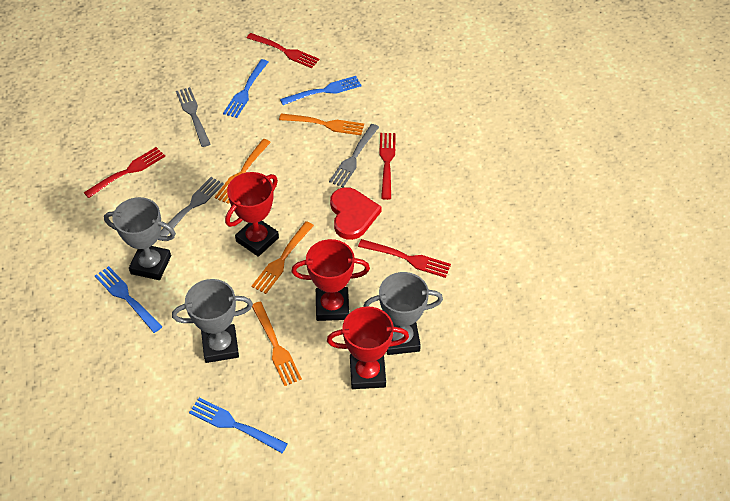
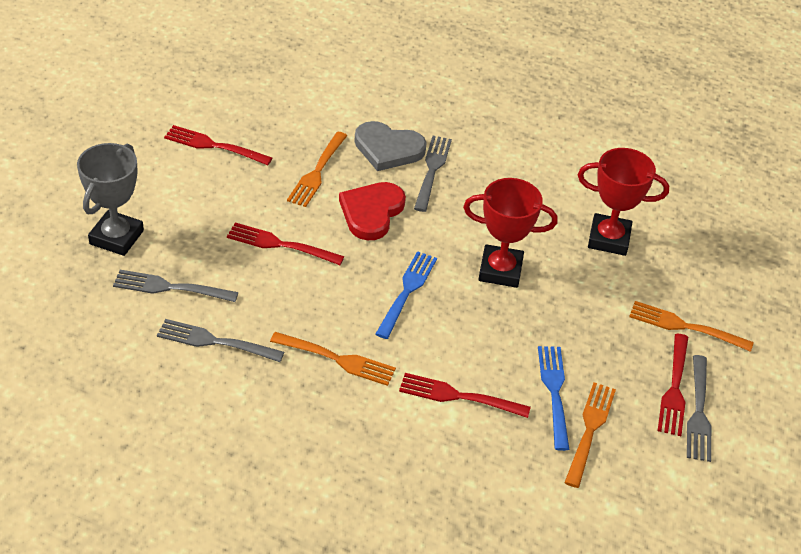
blue fork: 4 -> 2
grey fork: 3 -> 4
grey heart: 0 -> 1
grey trophy: 3 -> 1
red trophy: 3 -> 2

